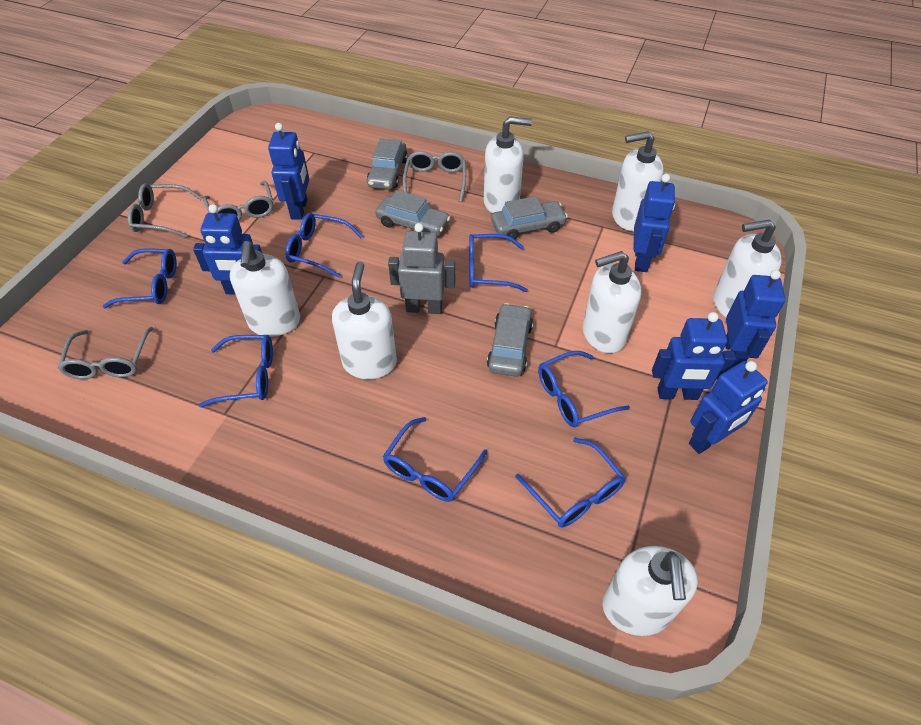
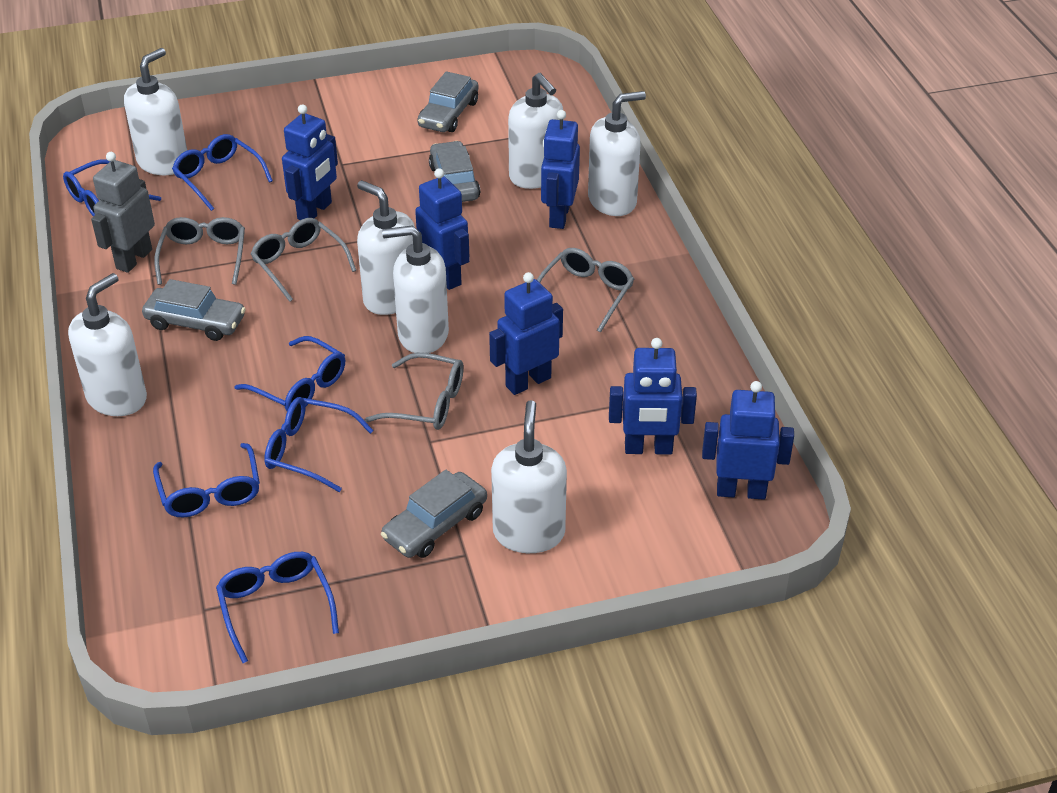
blue glasses: 7 -> 6

